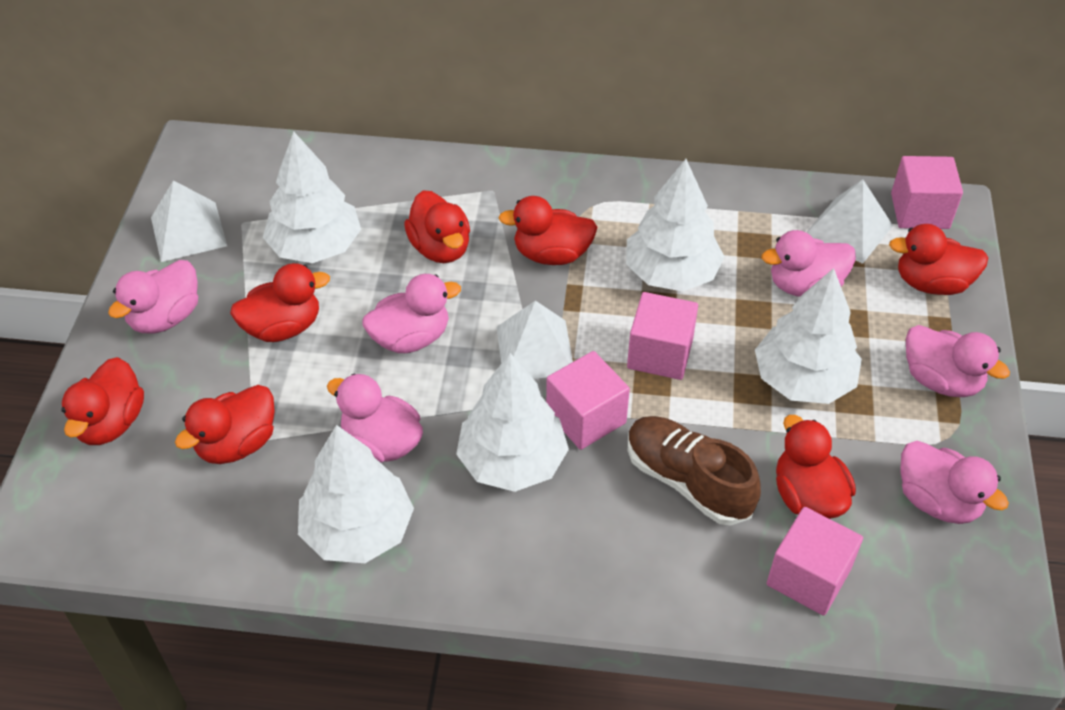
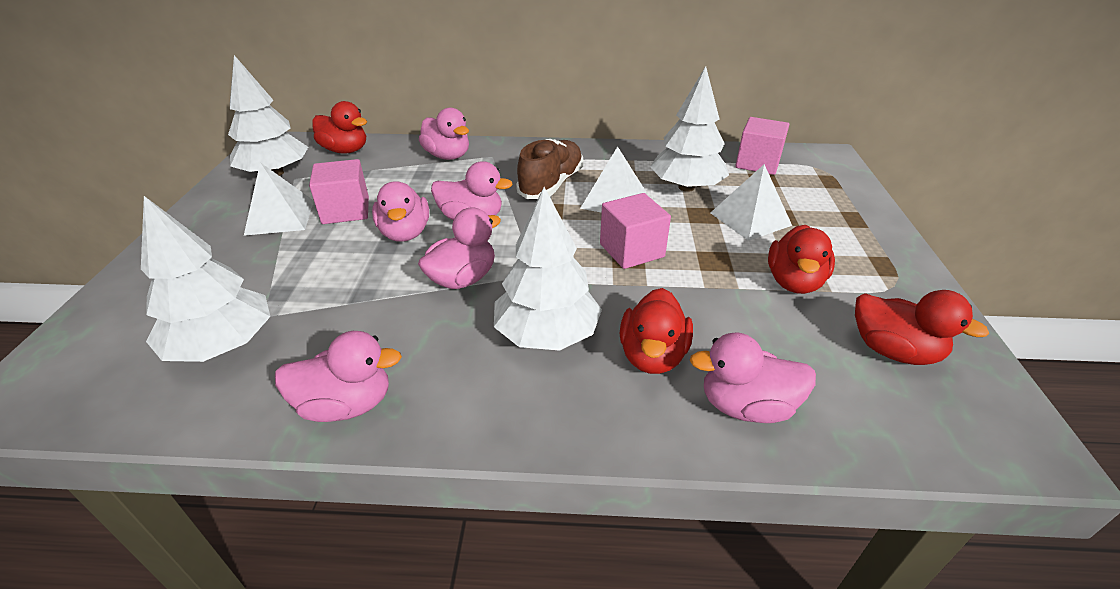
pink cube: 4 -> 3
red duck: 7 -> 4
white tree: 5 -> 4

